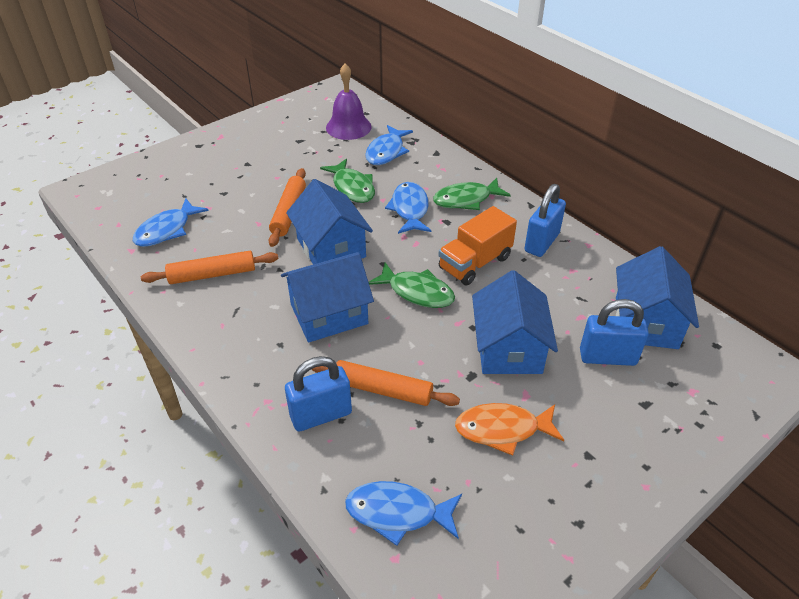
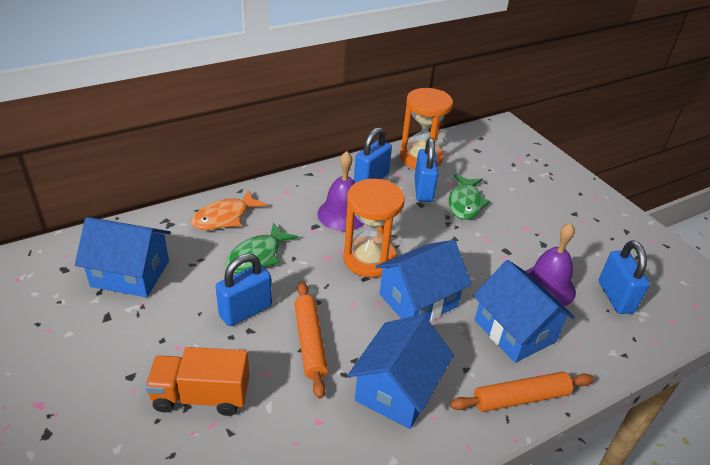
blue fish: 4 -> 0
blue padlock: 3 -> 4
green fish: 3 -> 2
orange hourglass: 0 -> 2
orange rolling pin: 3 -> 2
purple bell: 1 -> 2

